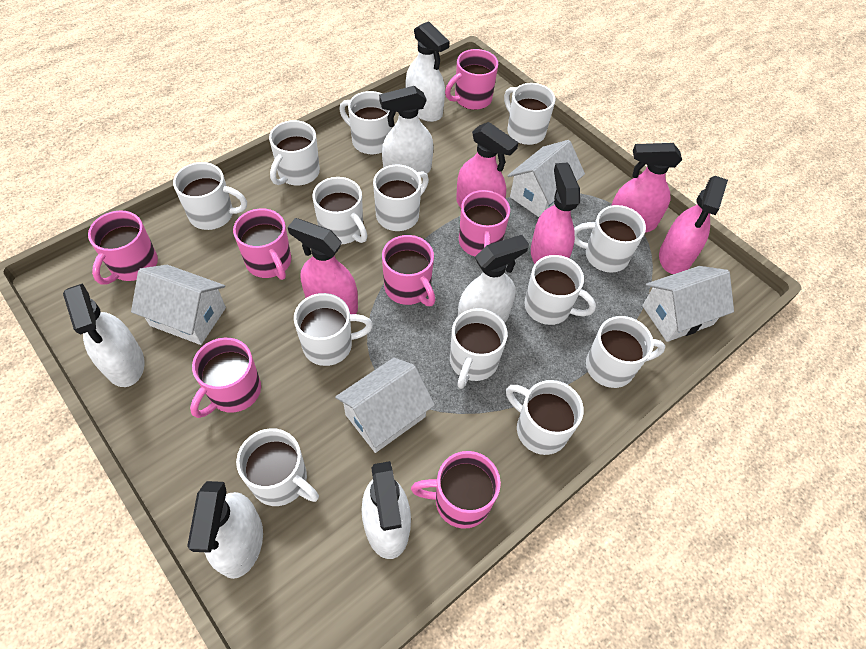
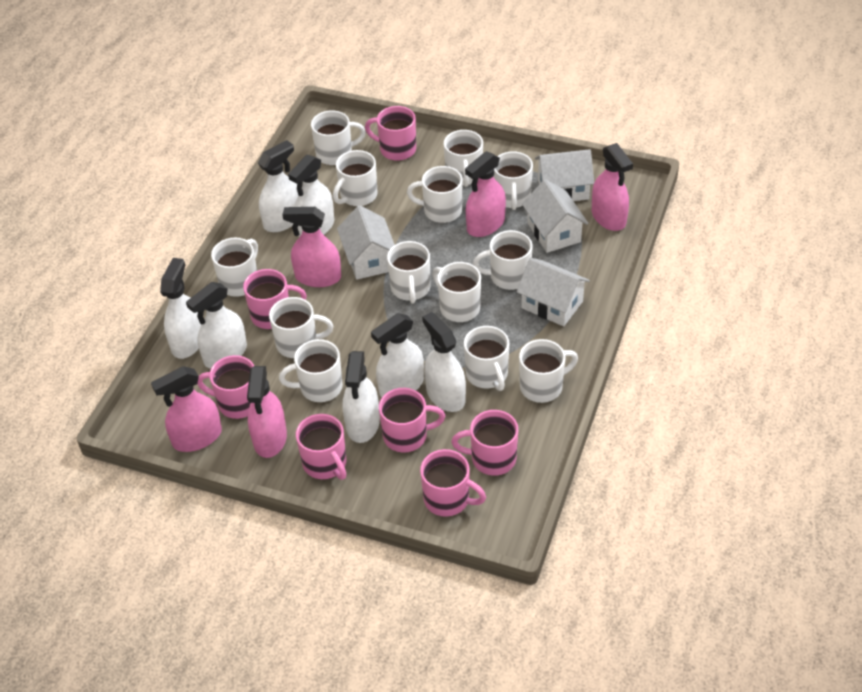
white spray bottle: 6 -> 7

